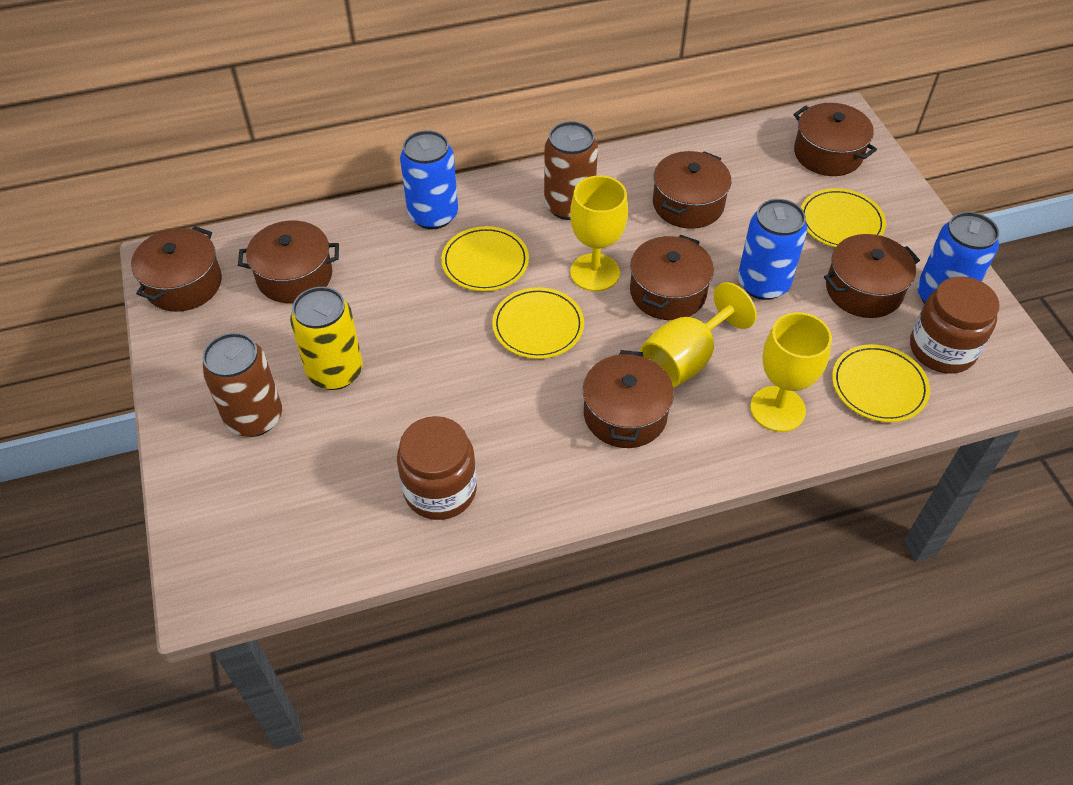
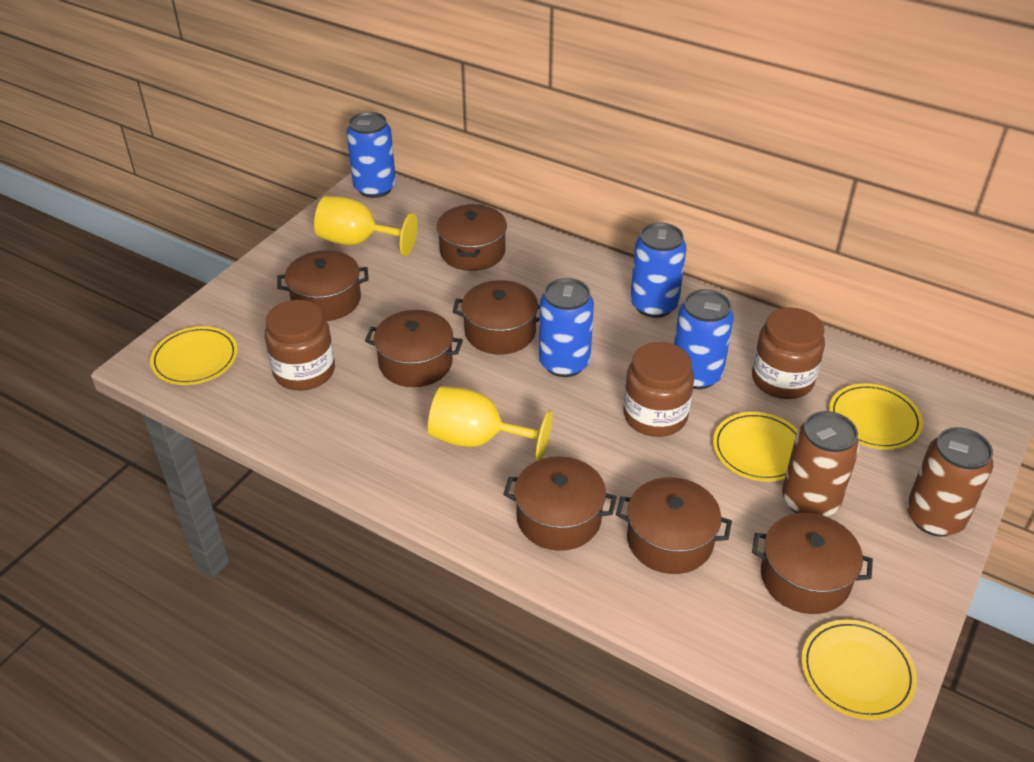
blue can: 3 -> 4
brown jar: 2 -> 3
yellow can: 1 -> 0
yellow goblet: 3 -> 2

